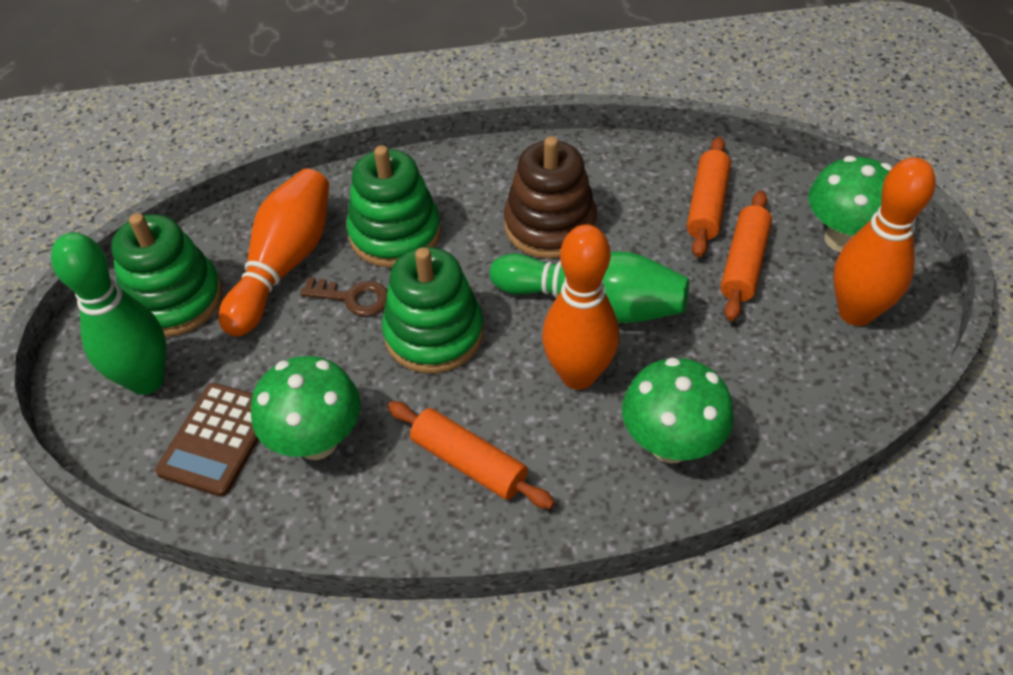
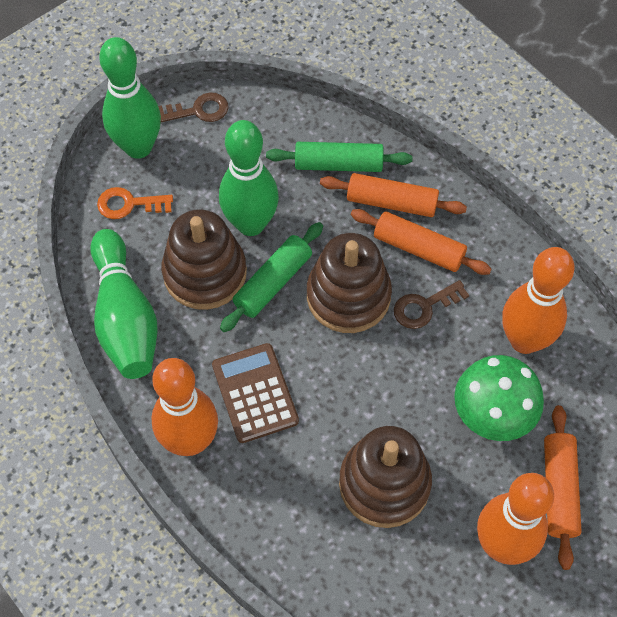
brown key: 1 -> 2
brown stacking toy: 1 -> 3
green bowling pin: 2 -> 3
green mushroom: 3 -> 1
green rolling pin: 0 -> 2
green stacking toy: 3 -> 0
orange key: 0 -> 1

